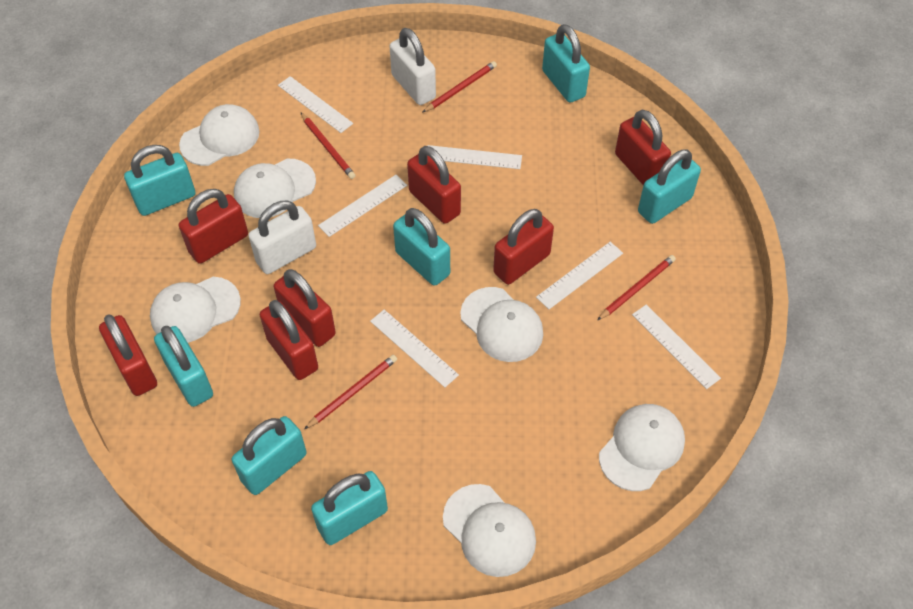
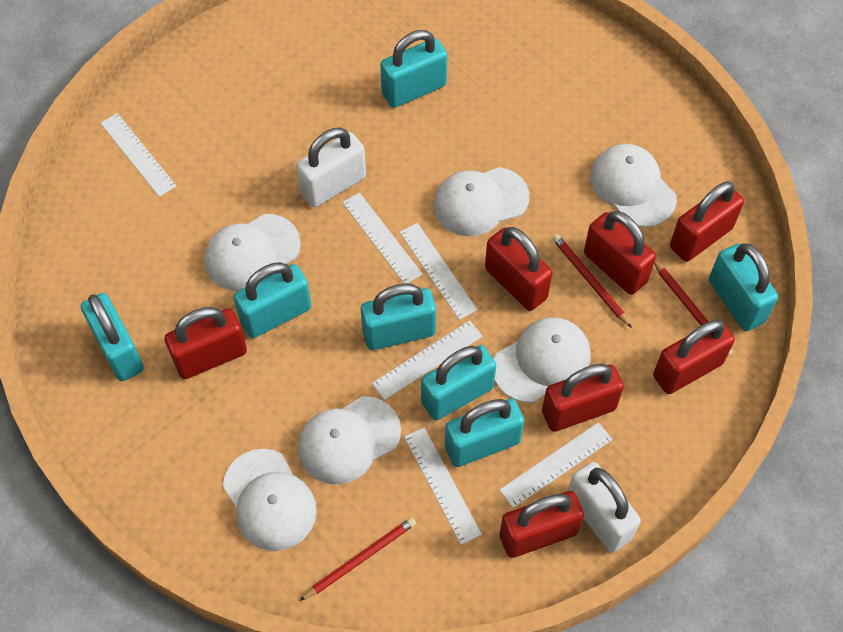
red pencil: 4 -> 3

